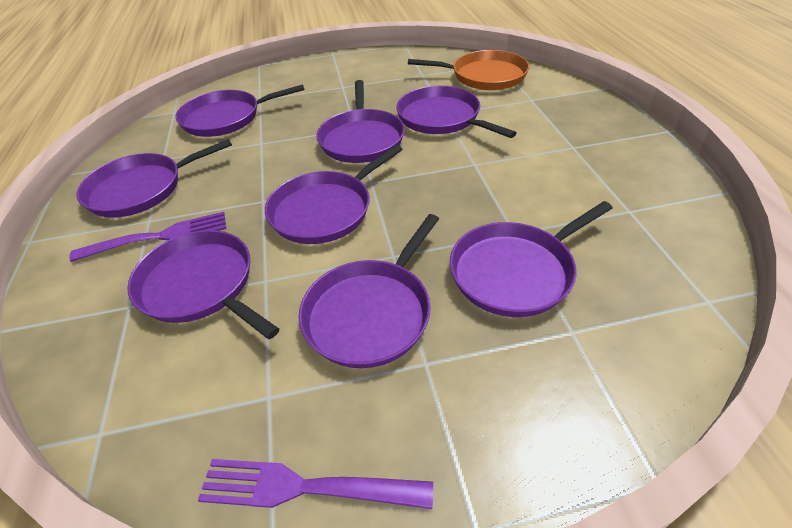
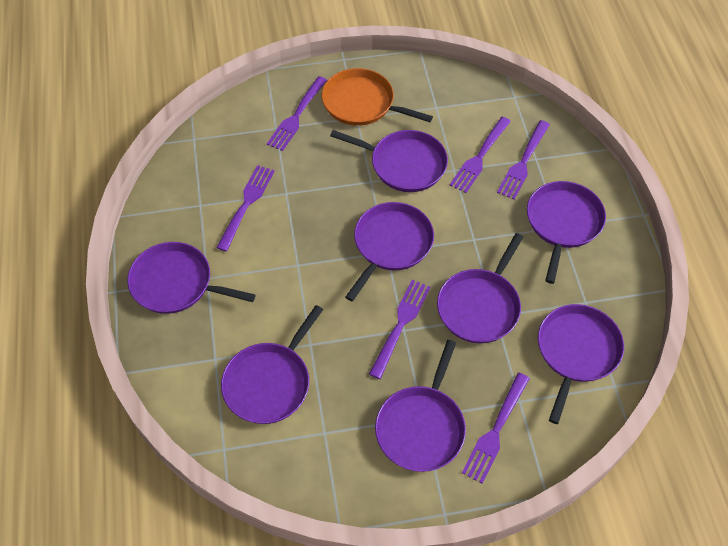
purple fork: 2 -> 6

